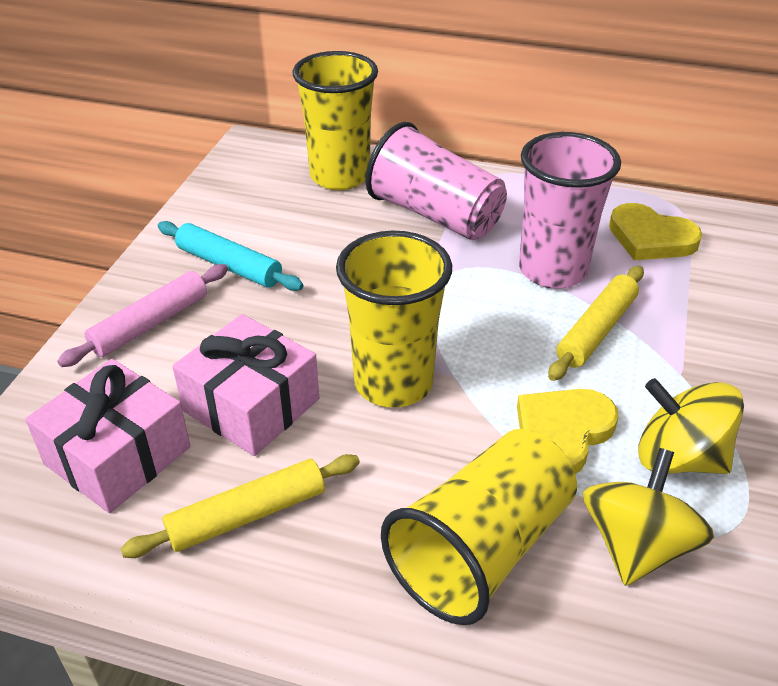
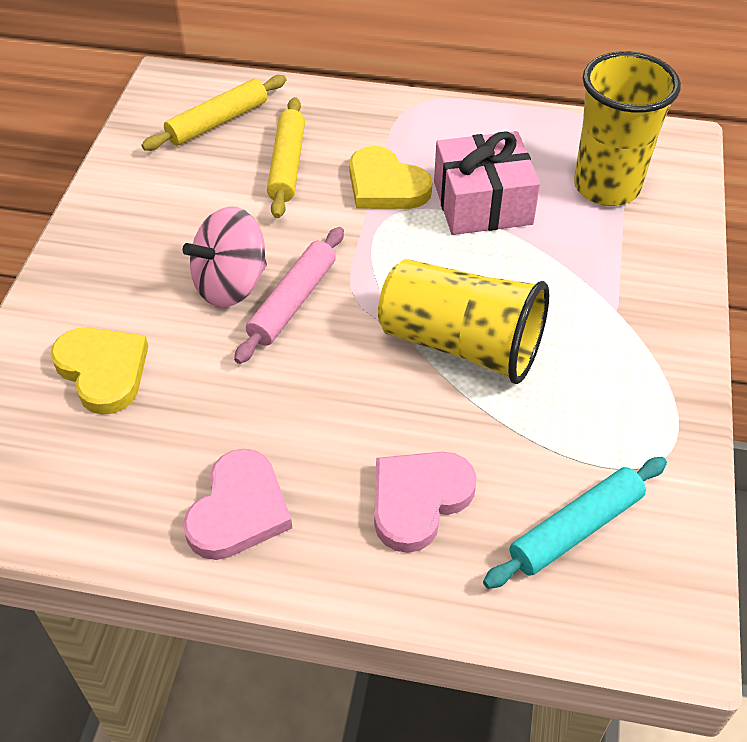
pink cup: 2 -> 0
pink gift: 2 -> 1
pink heart: 0 -> 2
pink spinning top: 0 -> 1
yellow cup: 3 -> 2
yellow spinning top: 2 -> 0

